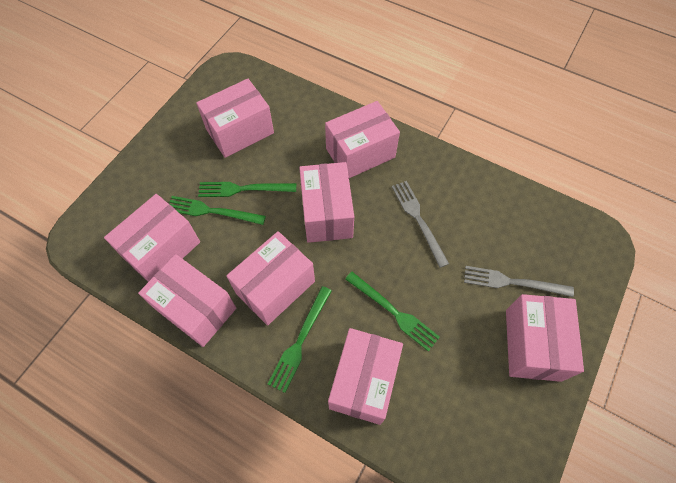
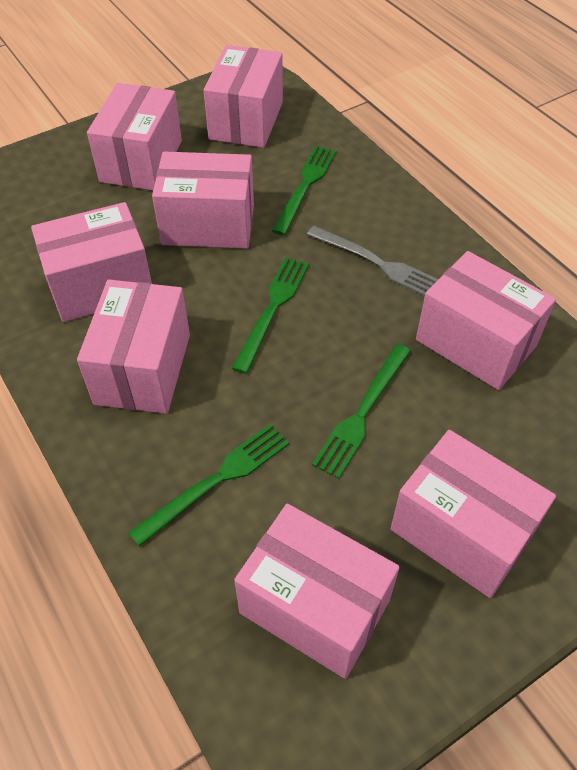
grey fork: 2 -> 1

